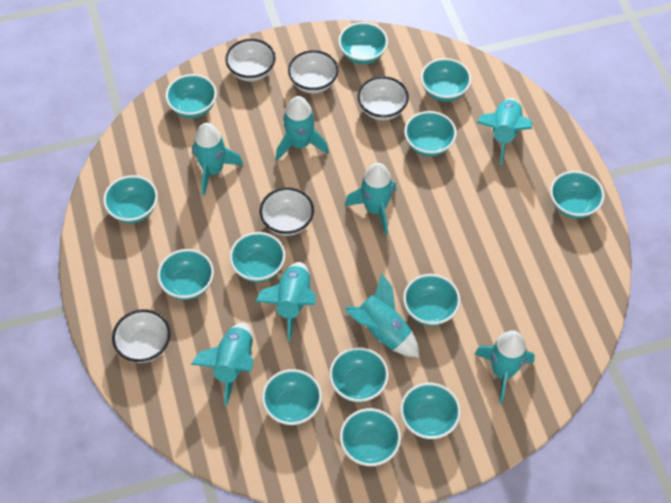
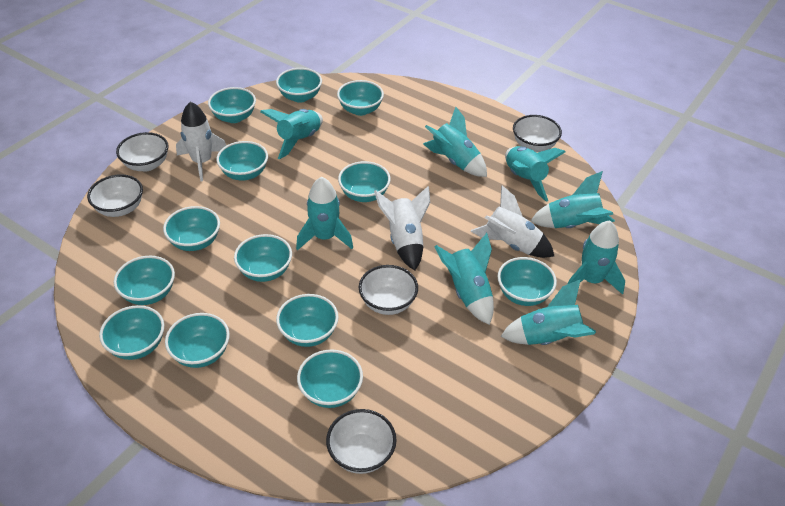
white rocket: 0 -> 3

